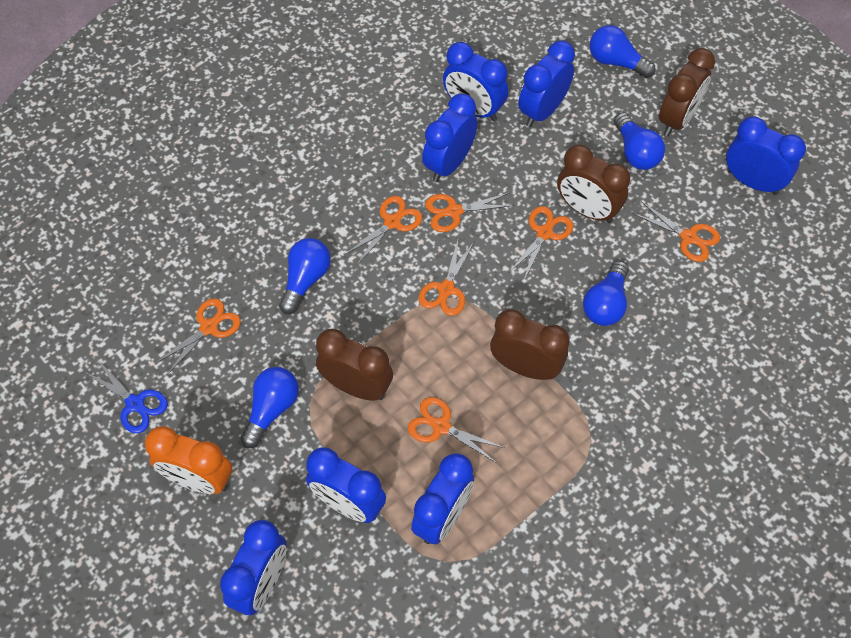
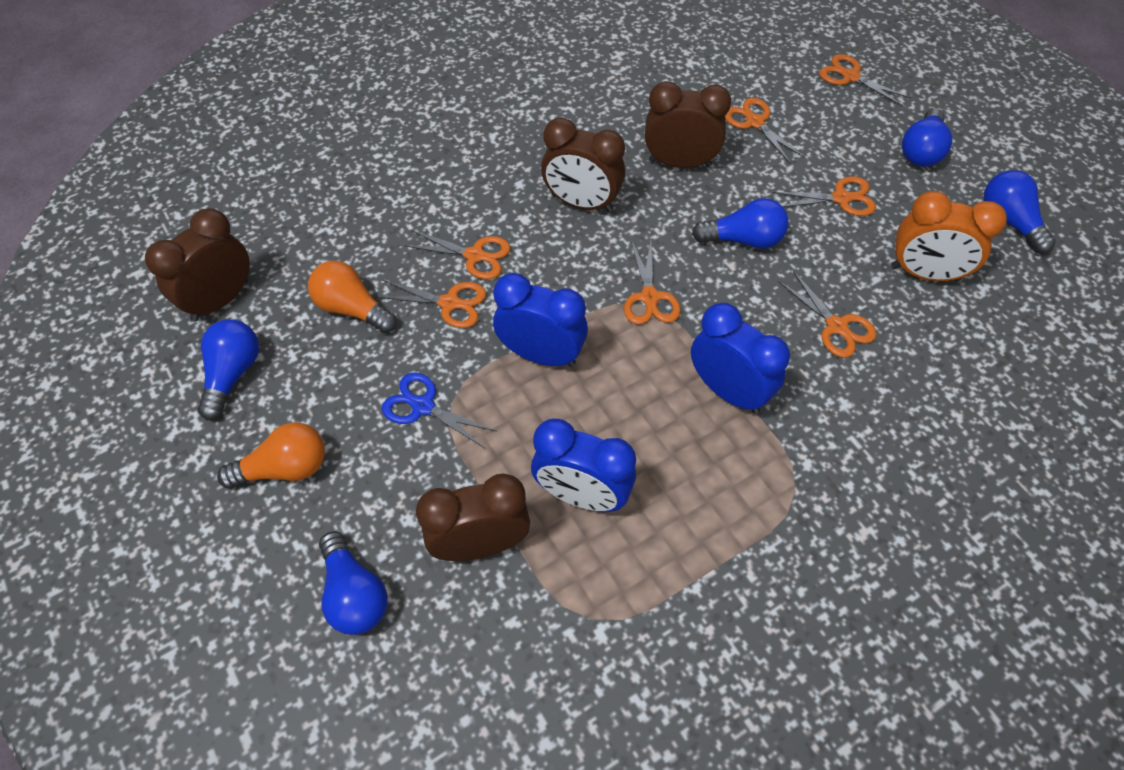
blue clock: 7 -> 3
orange light bulb: 0 -> 2

